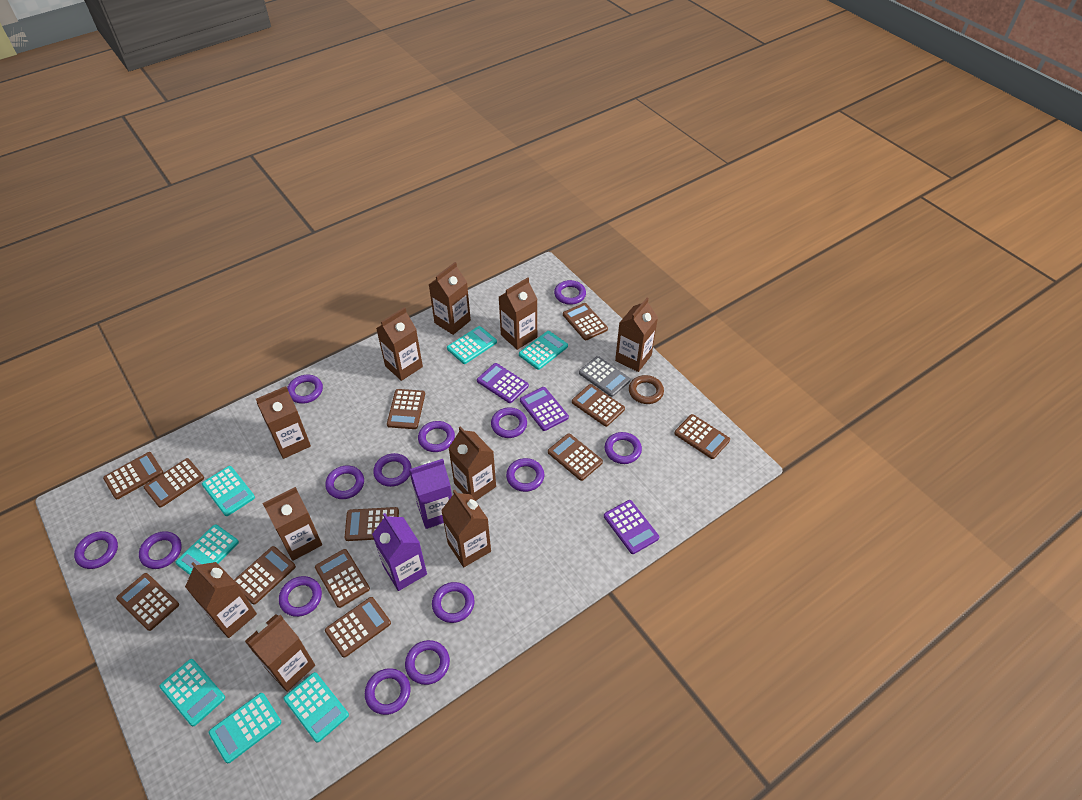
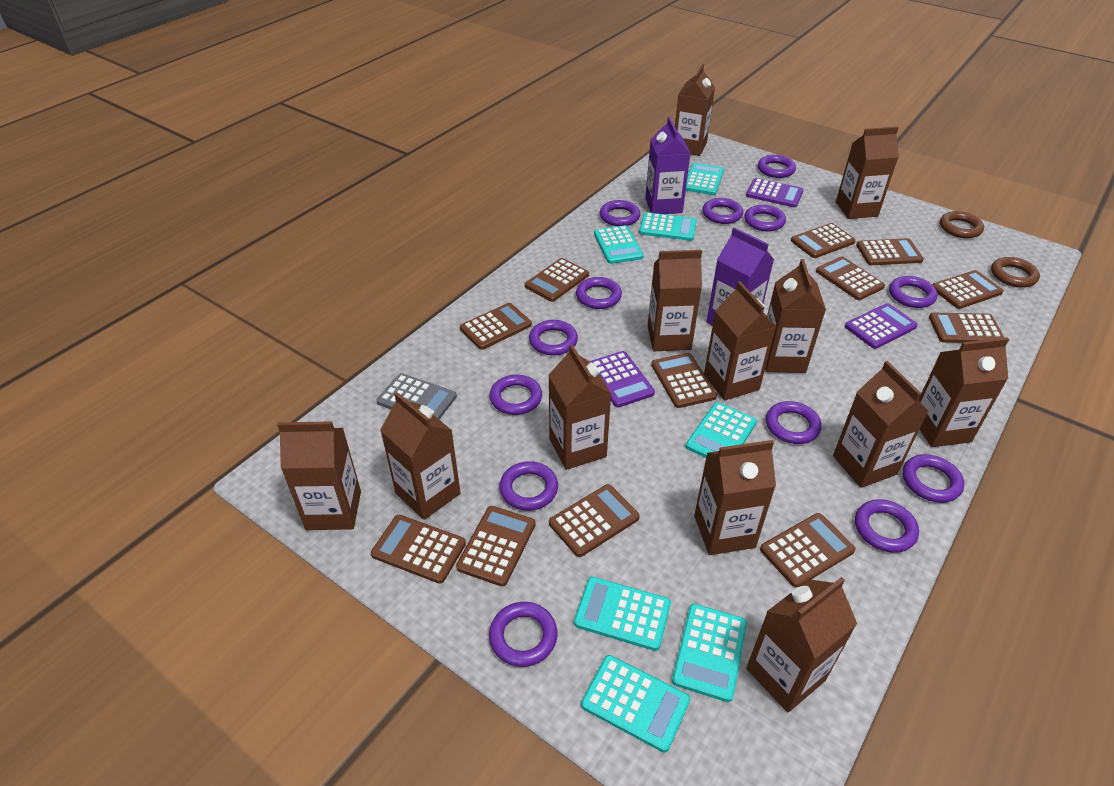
brown carton: 10 -> 12
brown ring: 1 -> 2
purple ring: 14 -> 13

